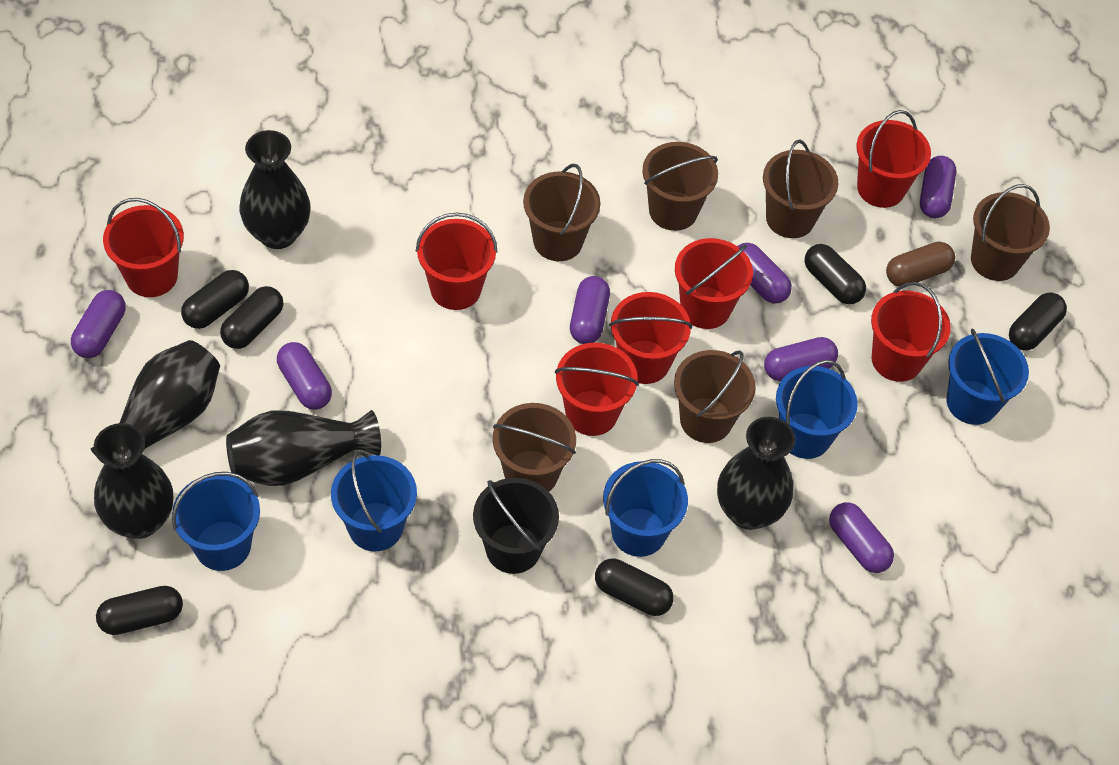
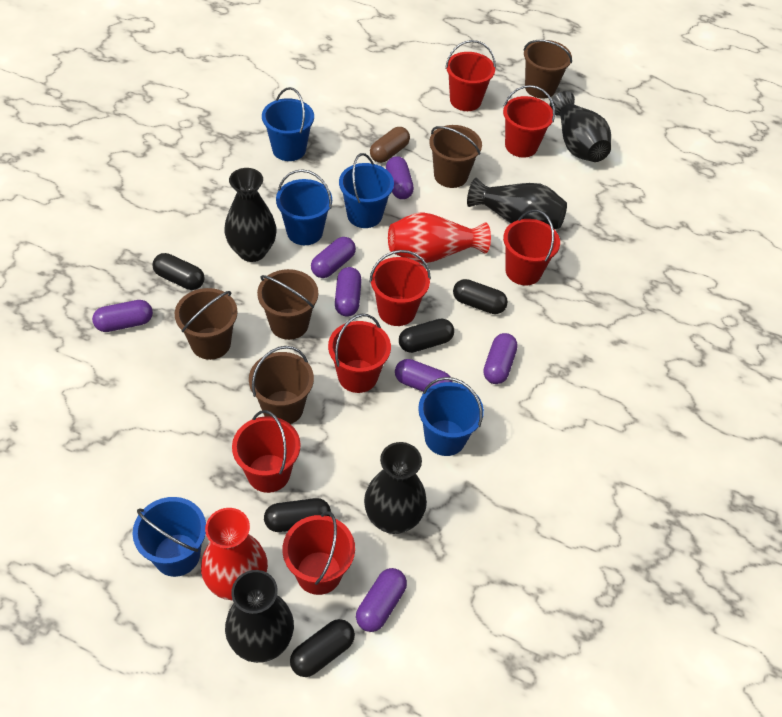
black bucket: 1 -> 0
black capsule: 6 -> 5
brown bucket: 6 -> 5
red vase: 0 -> 2

